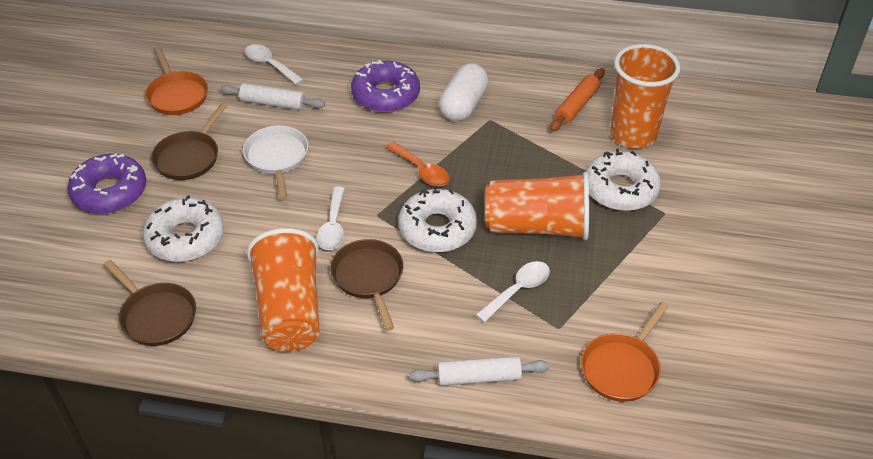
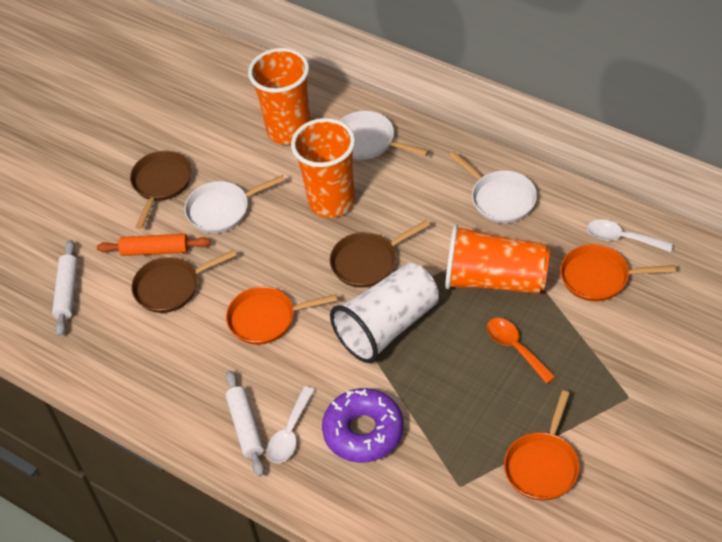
orange pan: 2 -> 3
purple donut: 2 -> 1
white capsule: 1 -> 0
white cup: 0 -> 1
white donut: 3 -> 0
white pan: 1 -> 3
white spoon: 3 -> 2

